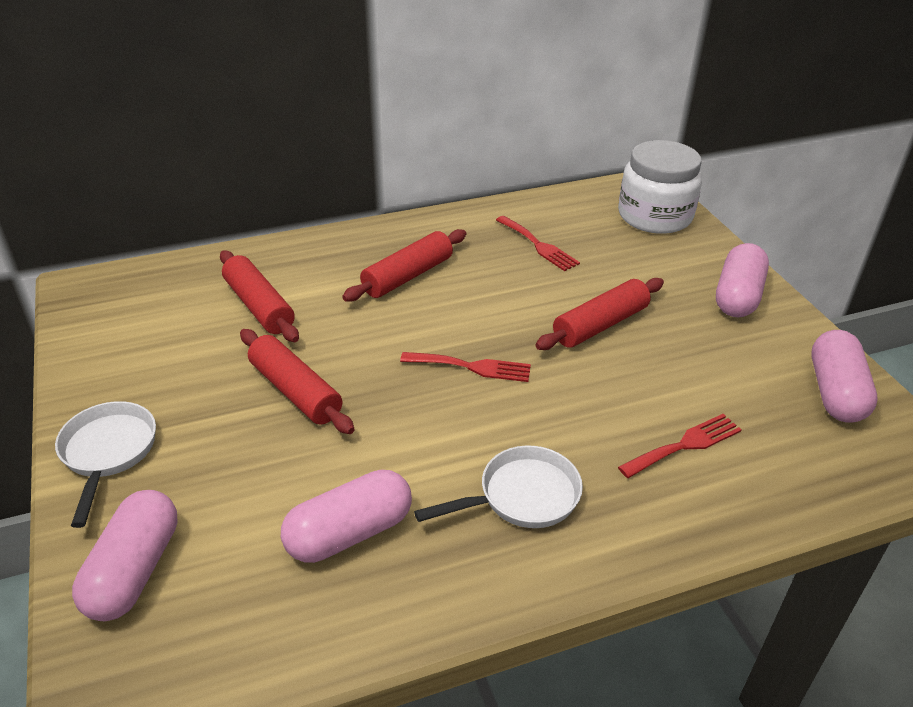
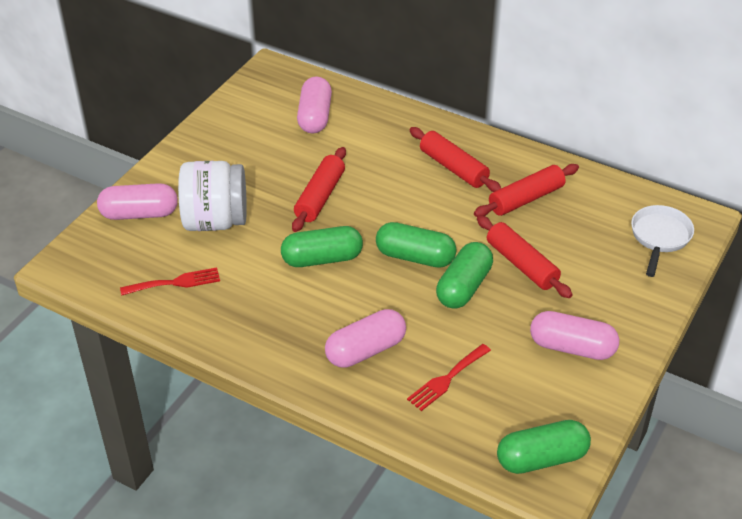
green capsule: 0 -> 4
red fork: 3 -> 2
white pan: 2 -> 1

